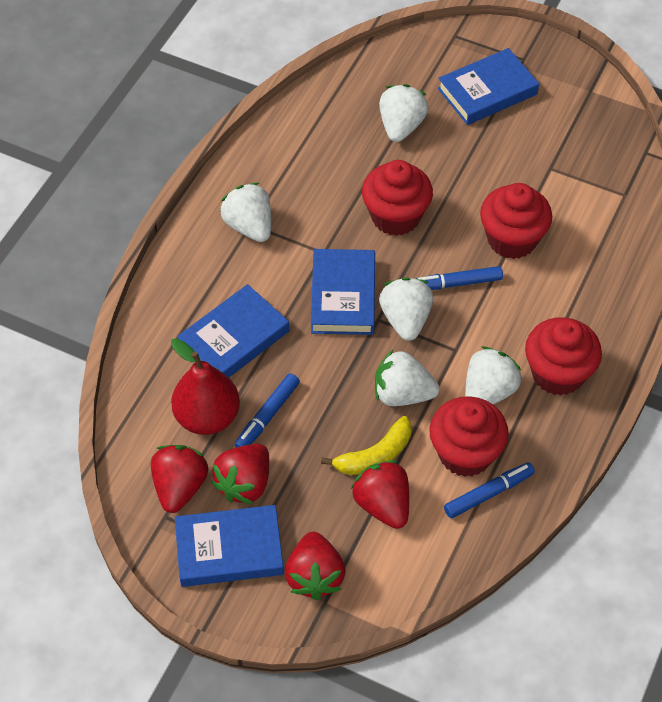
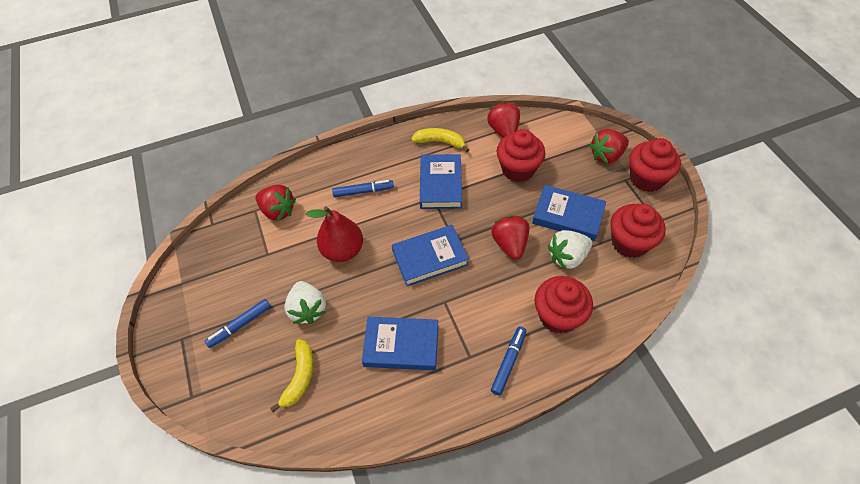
white strawberry: 5 -> 2
yellow banana: 1 -> 2

